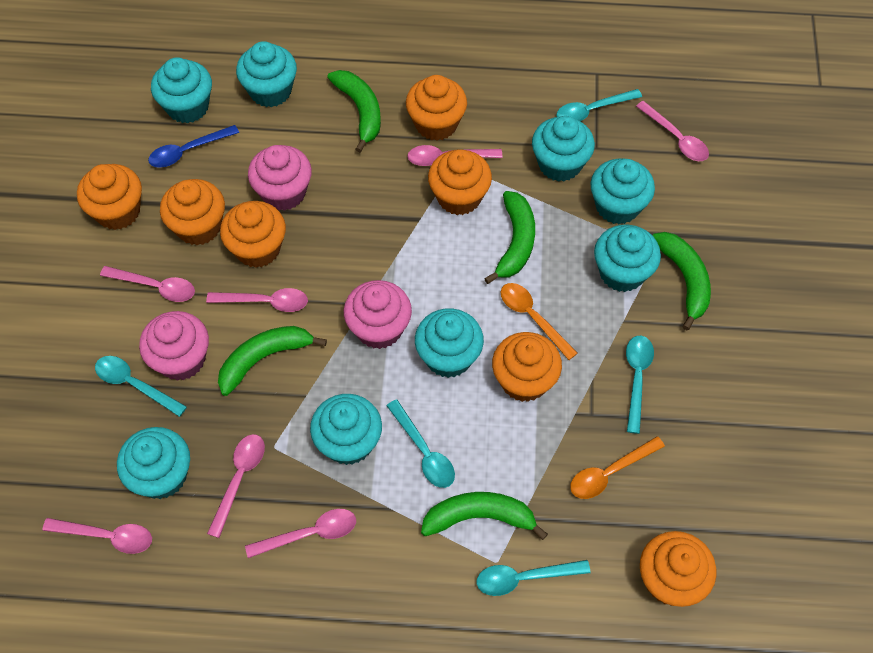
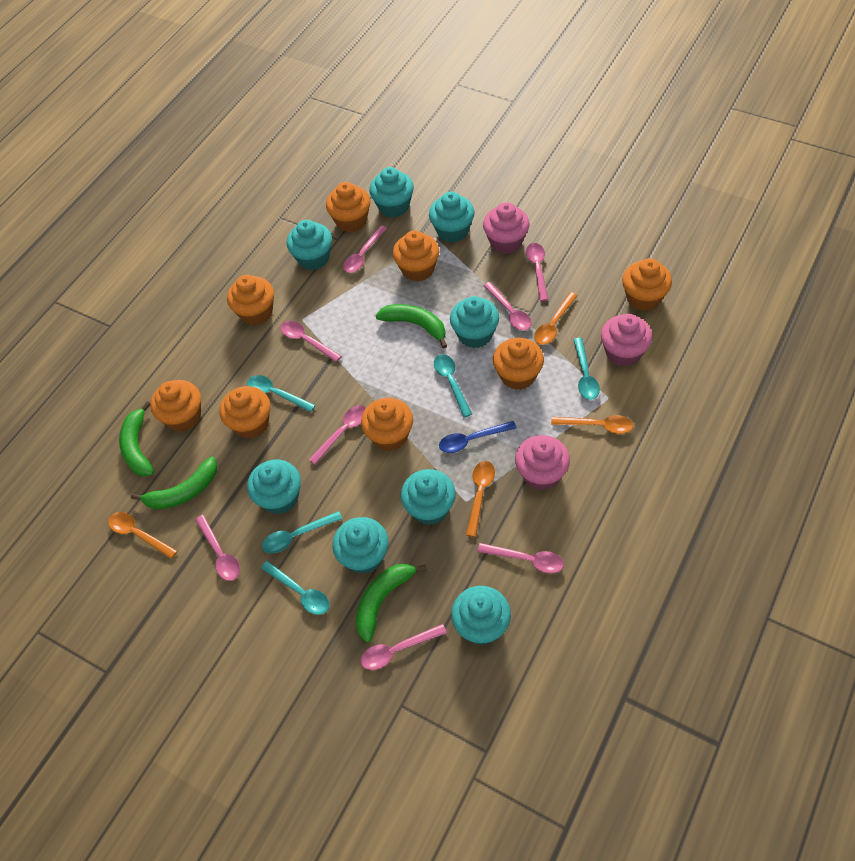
green banana: 5 -> 4
orange cupcake: 7 -> 8
orange spoon: 2 -> 4
pink spoon: 7 -> 8

